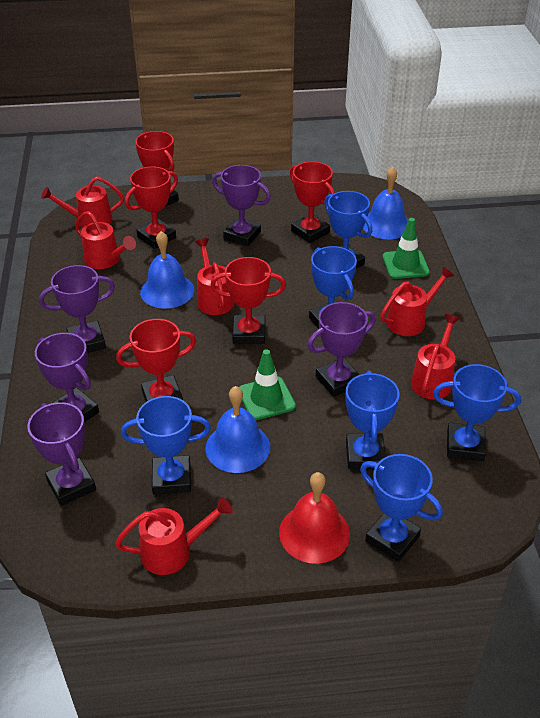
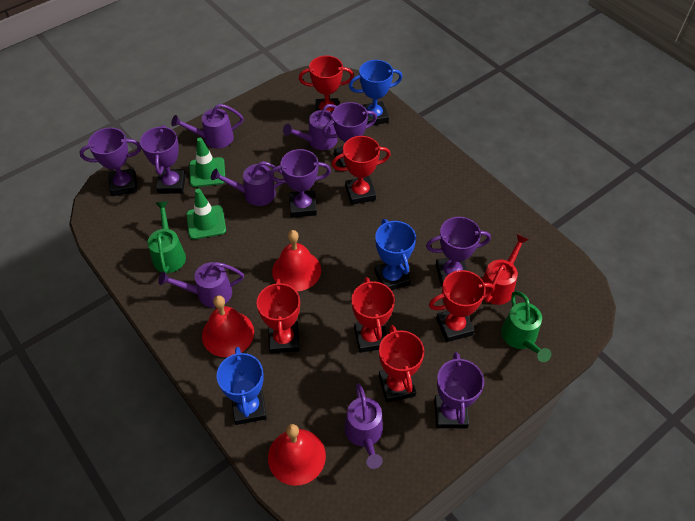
blue bell: 3 -> 0
blue trophy: 6 -> 3
green watering can: 0 -> 2
purple trophy: 5 -> 6
purple watering can: 0 -> 5
red bell: 1 -> 3
red trophy: 5 -> 6
red watering can: 6 -> 1

